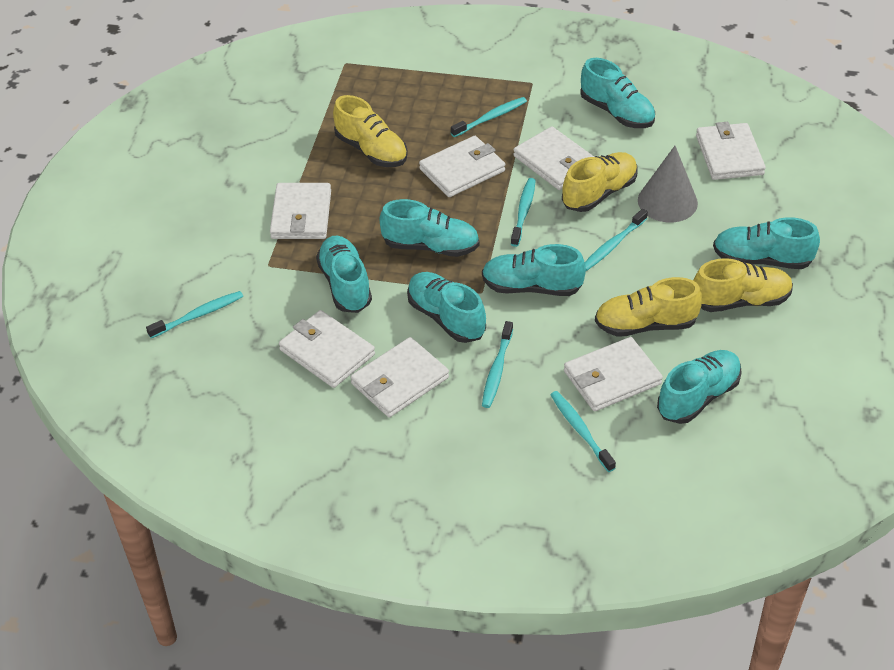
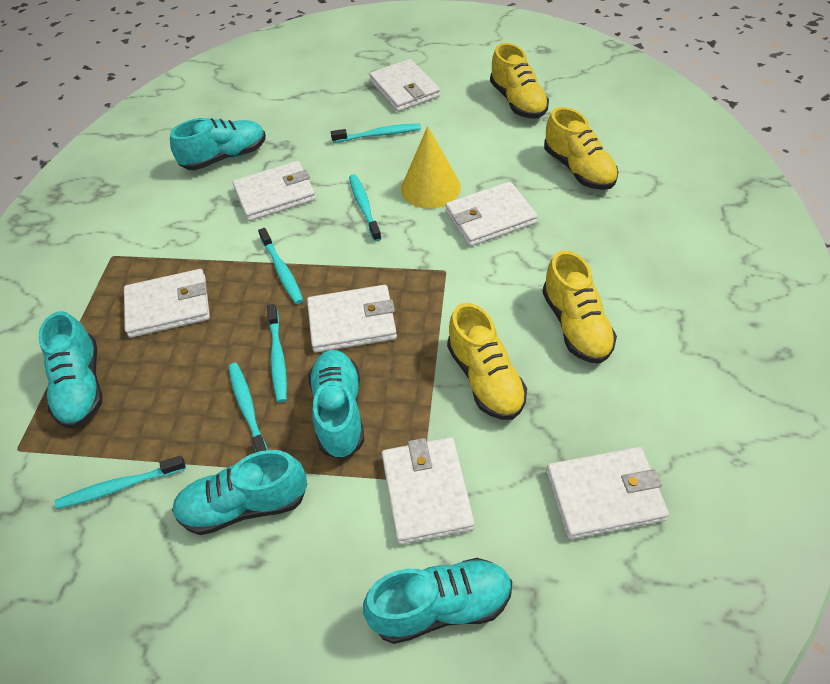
grey cone: 1 -> 0
turquoise shoe: 7 -> 5
yellow cone: 0 -> 1

